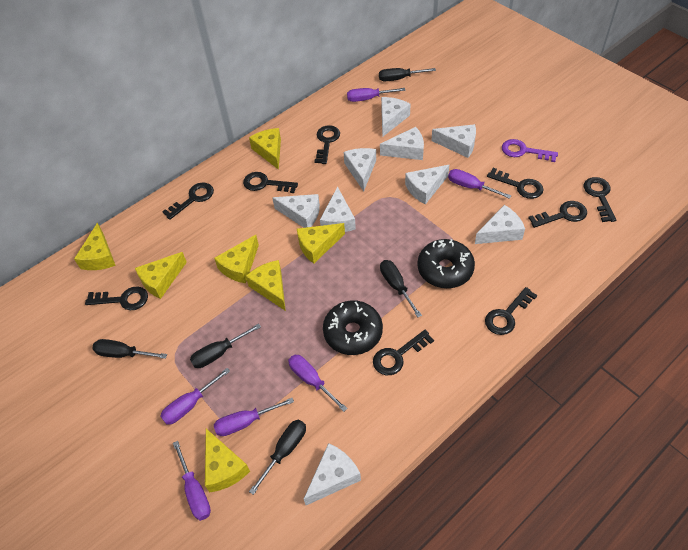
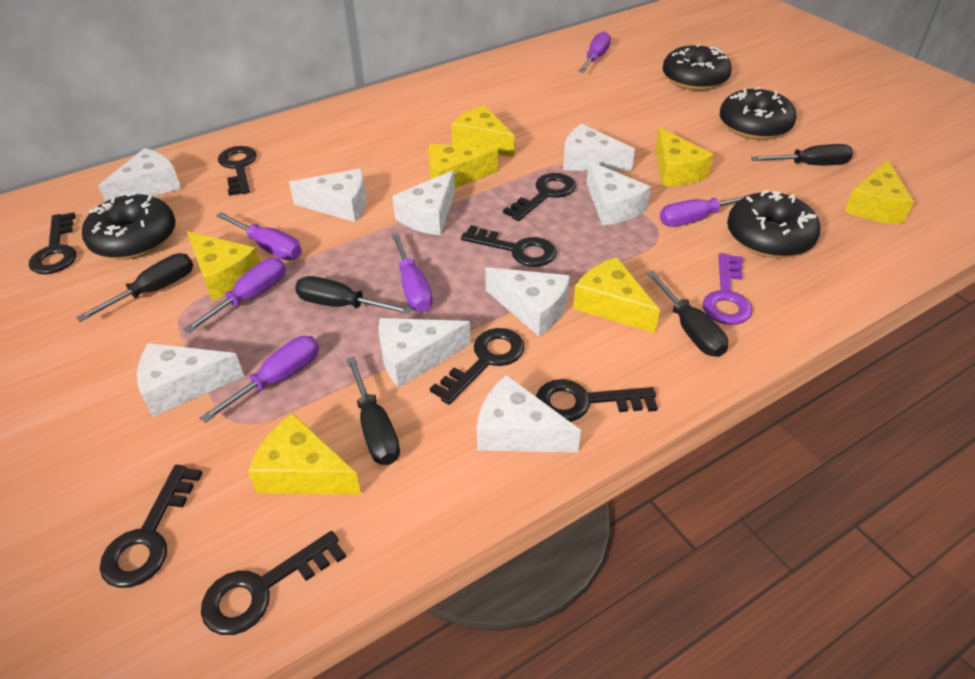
black donut: 2 -> 4
black key: 9 -> 8

